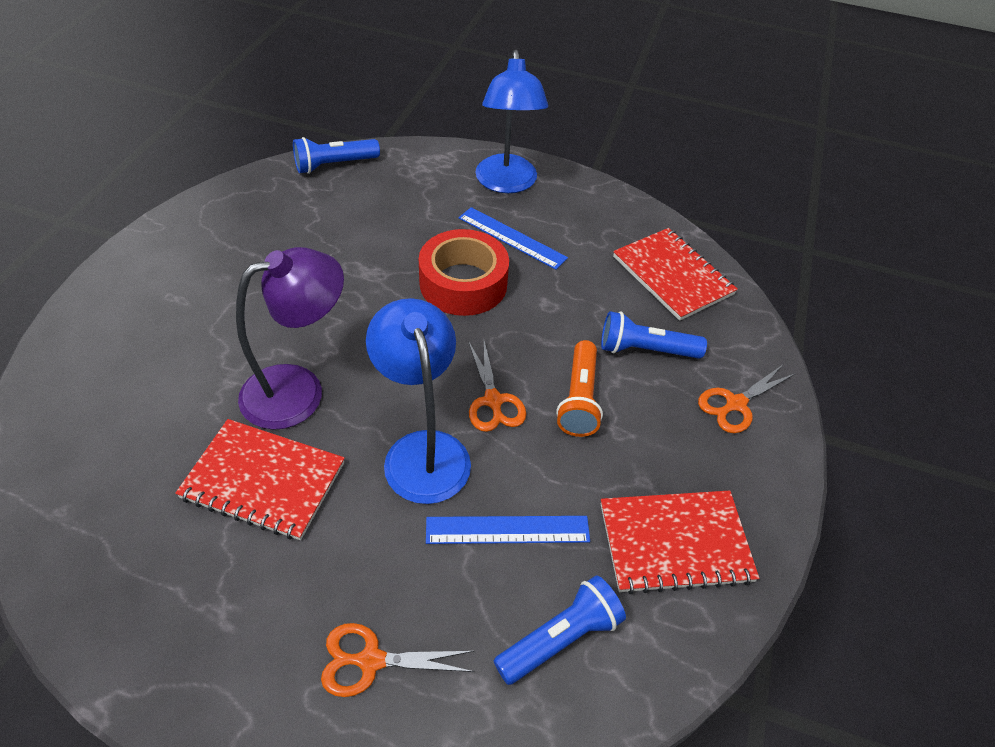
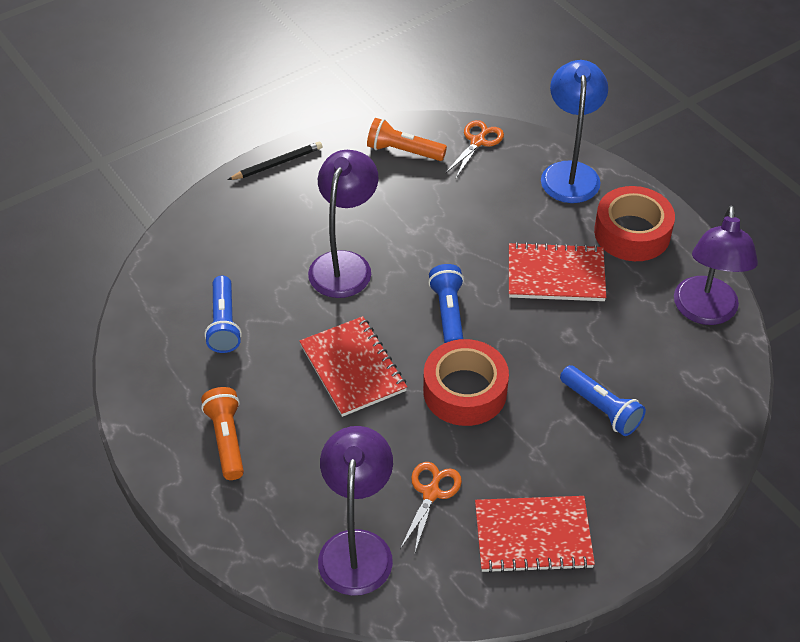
black pencil: 0 -> 1
blue lamp: 2 -> 1
blue ruler: 2 -> 0
orange flashlight: 1 -> 2
orange scissors: 3 -> 2
purple lamp: 1 -> 3
red tape: 1 -> 2

